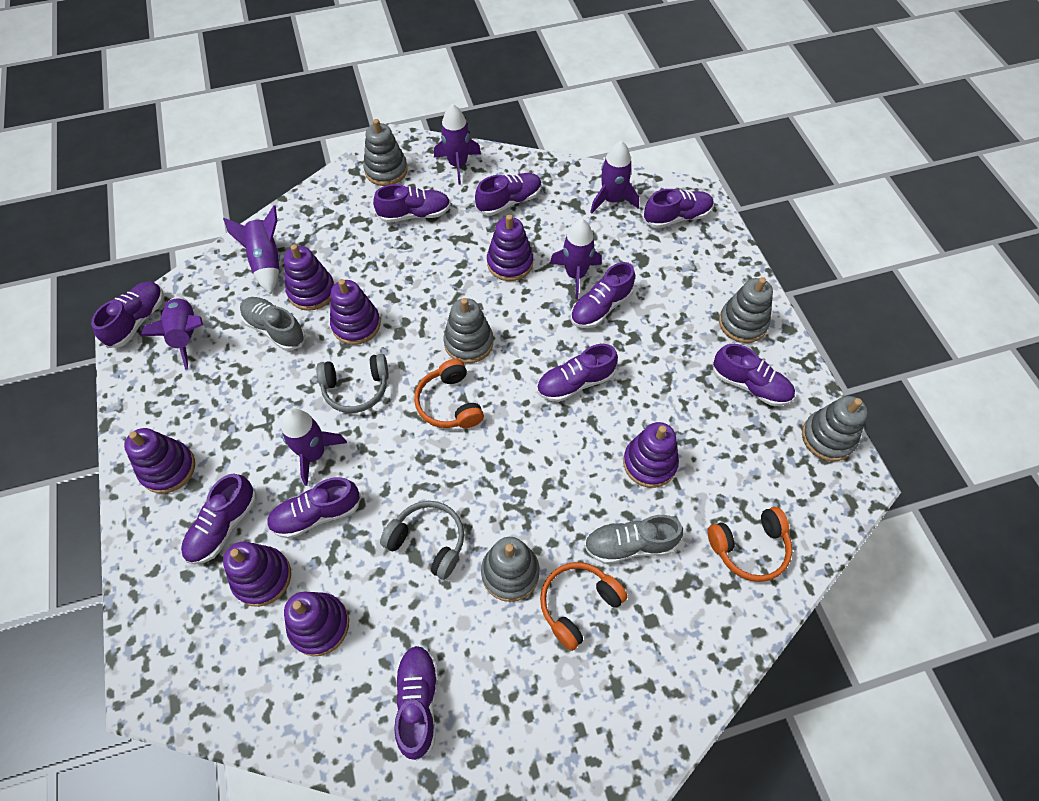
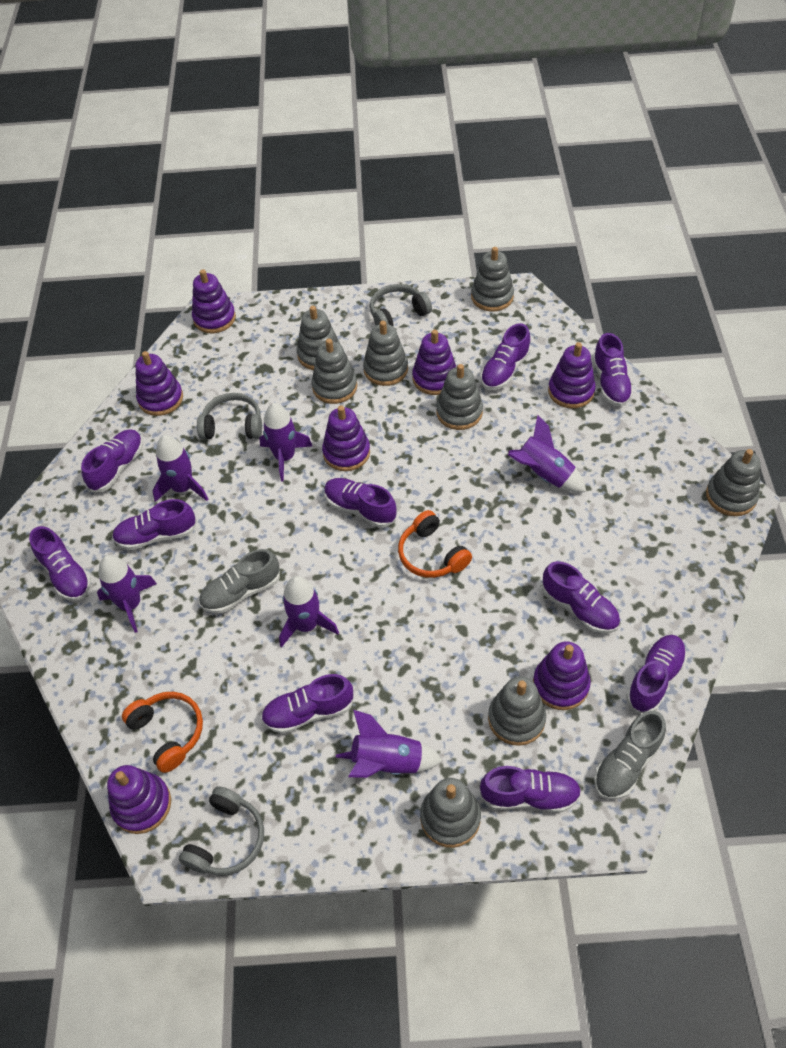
grey headphones: 2 -> 3
grey stacking toy: 5 -> 8
orange headphones: 3 -> 2

